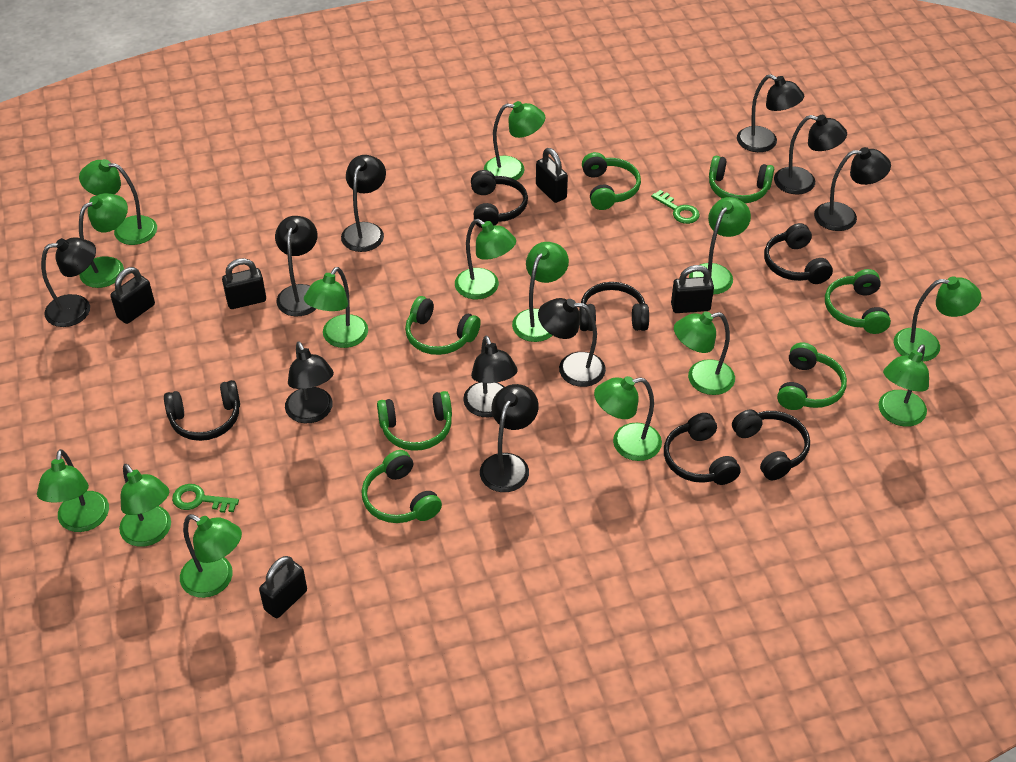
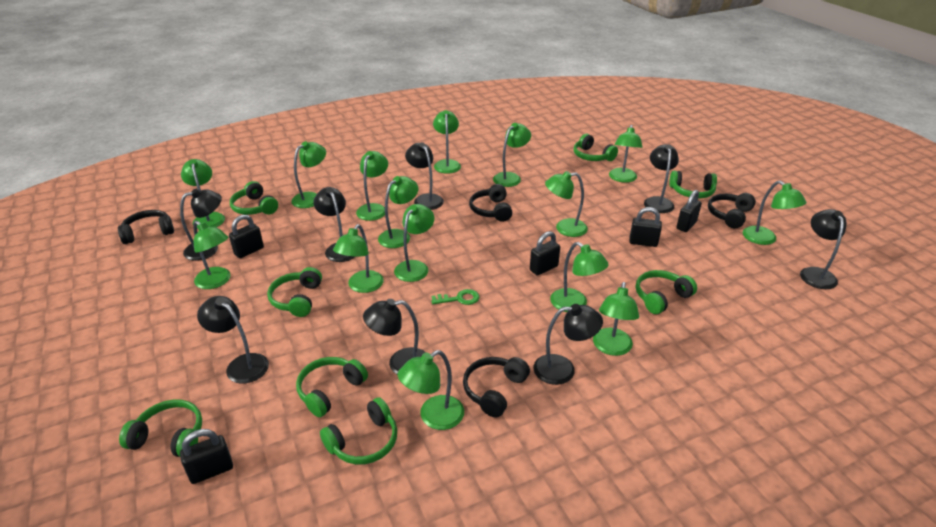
black headphones: 6 -> 4
black lamp: 10 -> 8
green headphones: 7 -> 8
green key: 2 -> 1
green lamp: 14 -> 15

